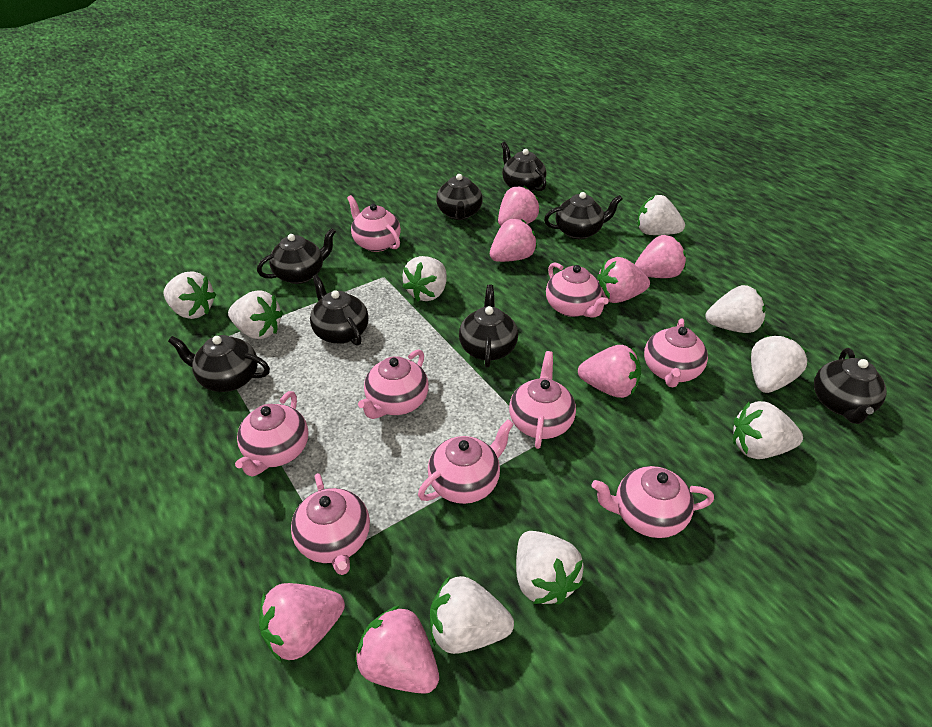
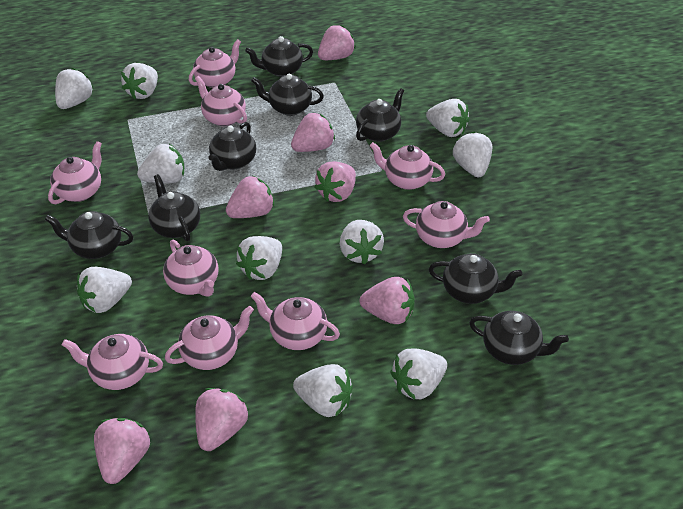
white strawberry: 9 -> 10

